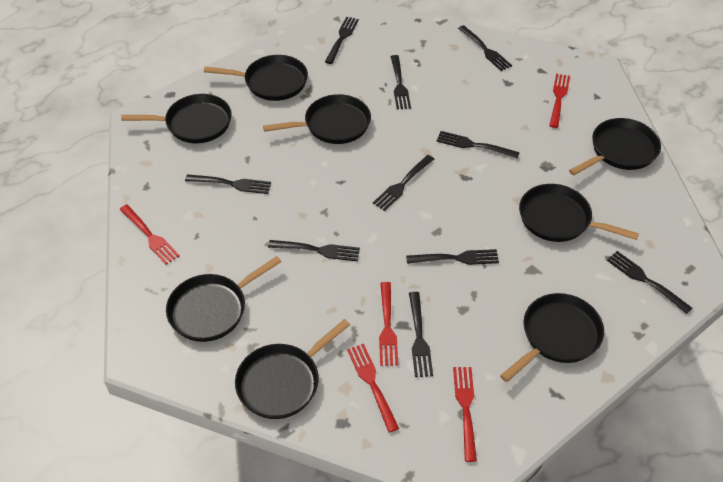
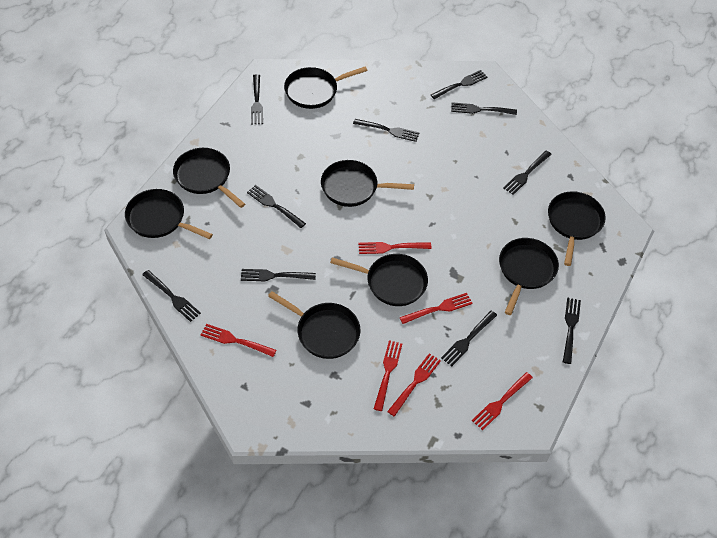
red fork: 5 -> 6

